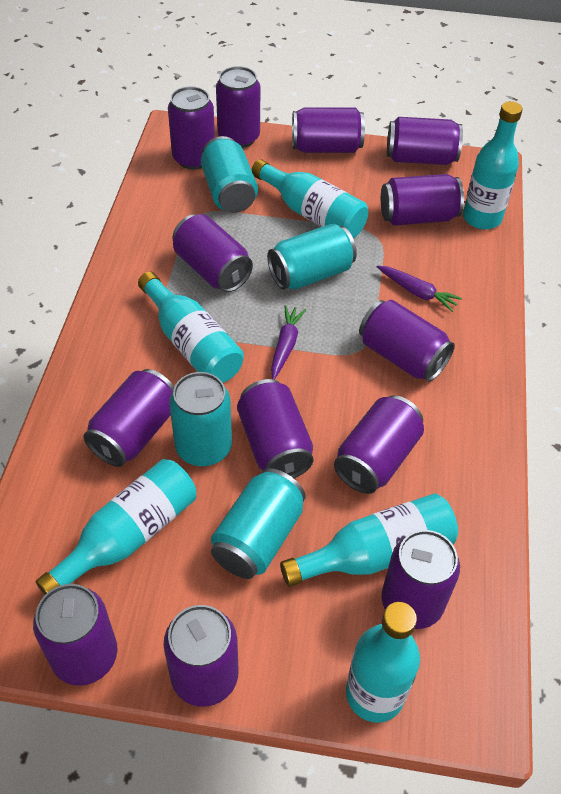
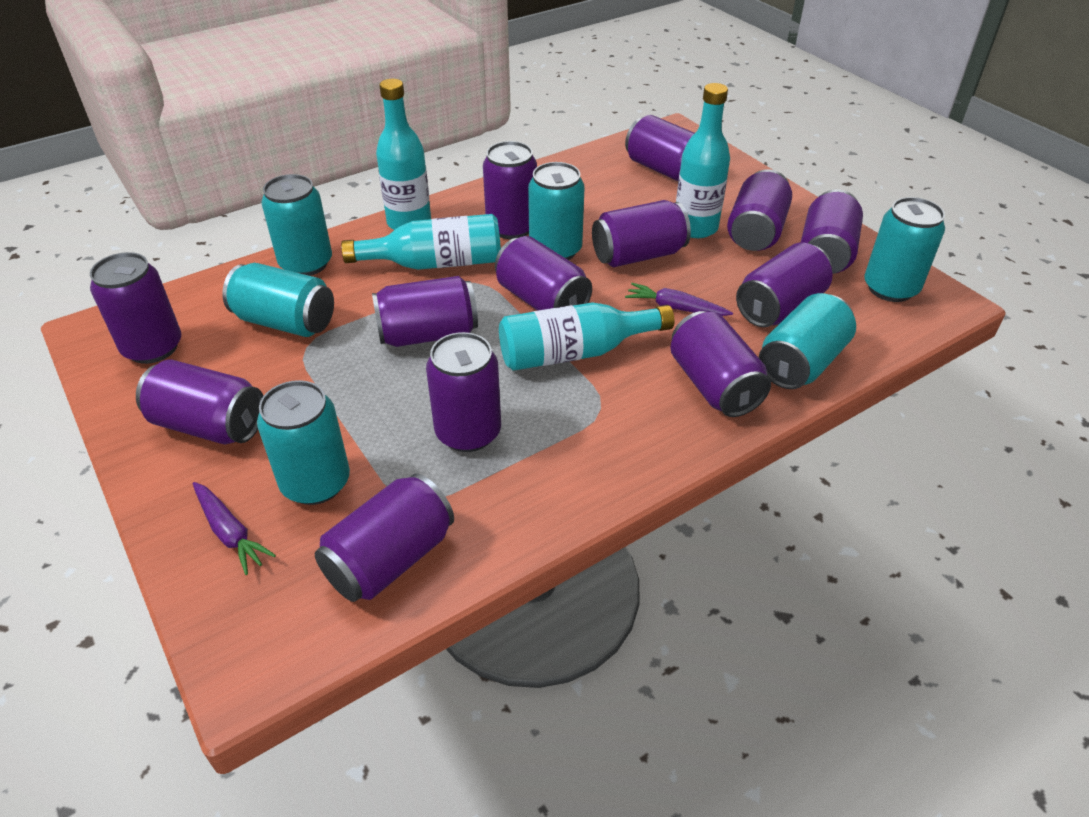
turquoise bottle: 6 -> 4
turquoise can: 4 -> 6

